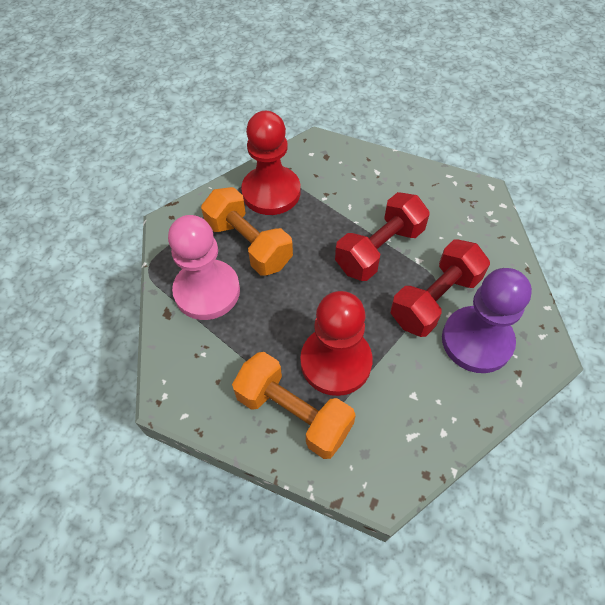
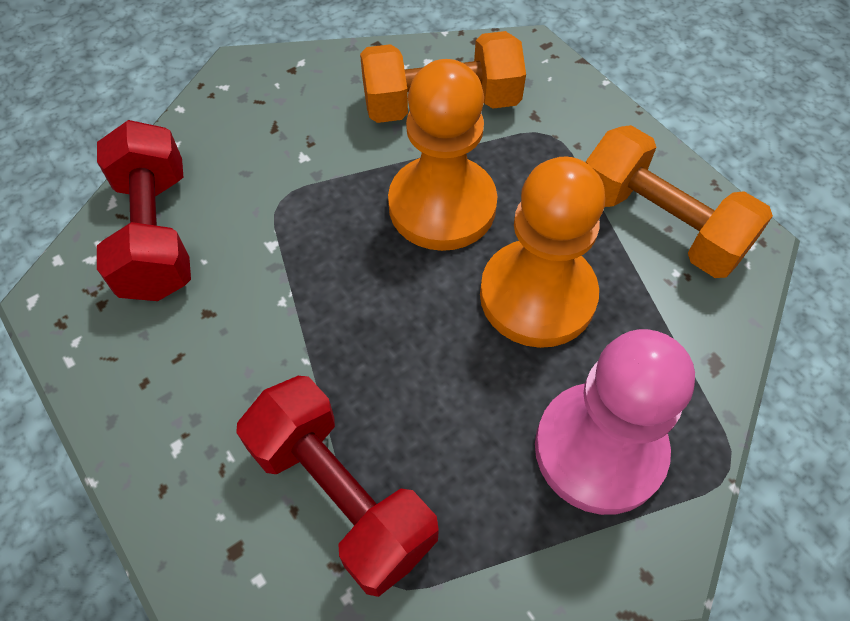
orange pawn: 0 -> 2
purple pawn: 1 -> 0
red pawn: 2 -> 0

